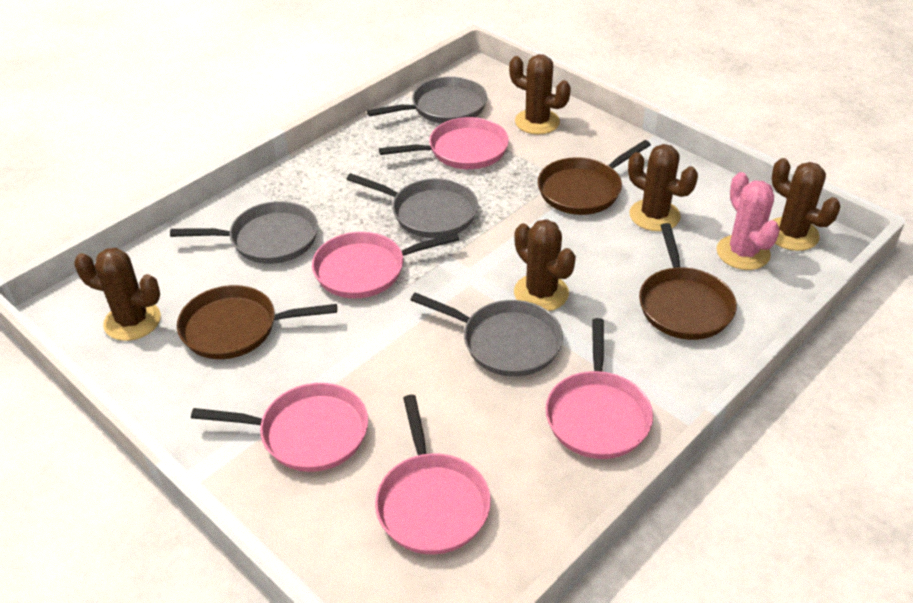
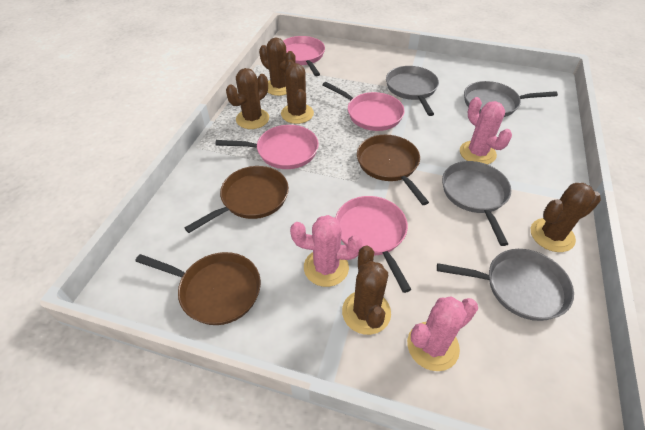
pink cactus: 1 -> 3
pink pan: 5 -> 4

